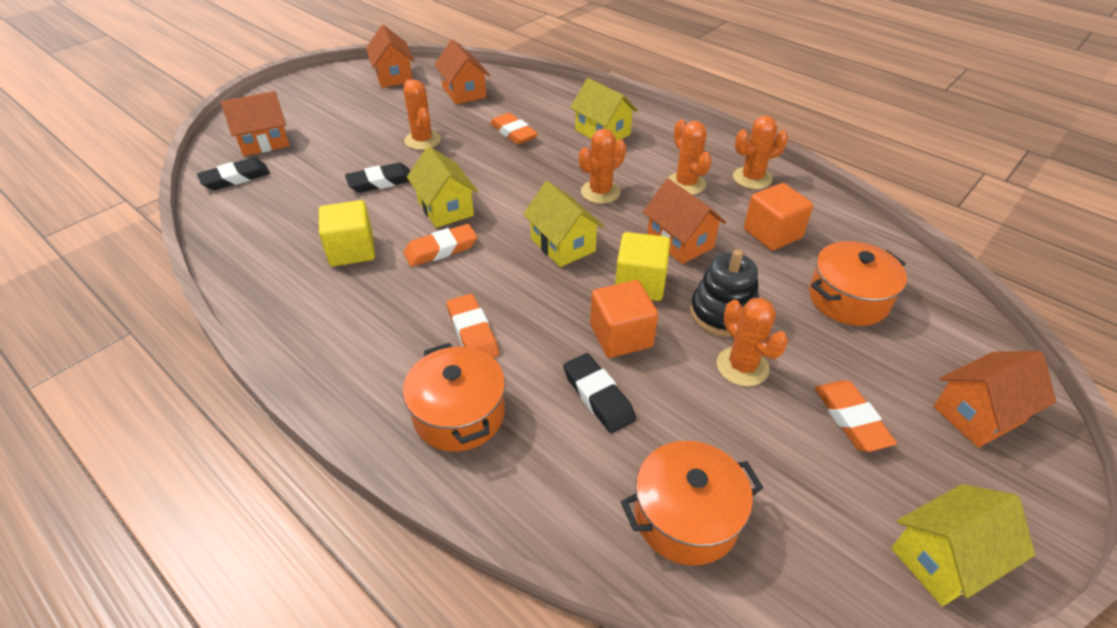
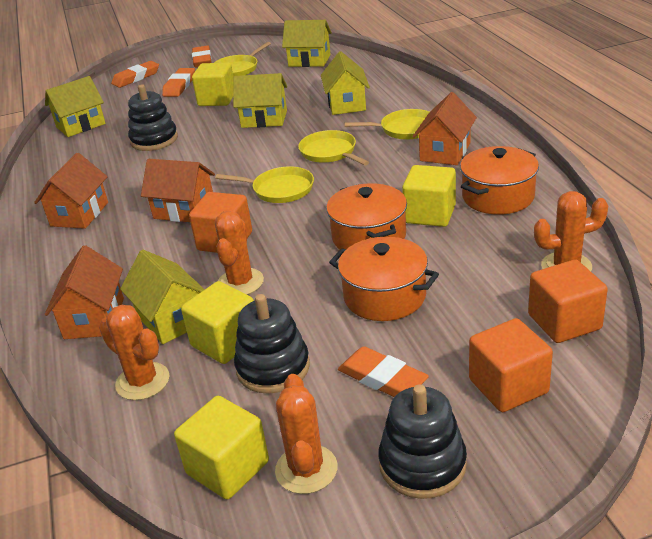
black eraser: 3 -> 0
black stacking toy: 1 -> 3
orange cactus: 5 -> 4
orange cube: 2 -> 3
orange house: 5 -> 4
yellow cube: 2 -> 4
yellow house: 4 -> 5
yellow pan: 0 -> 4

